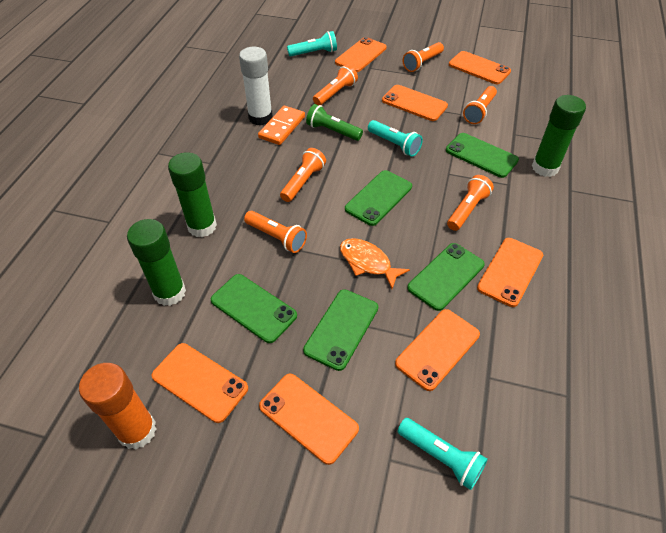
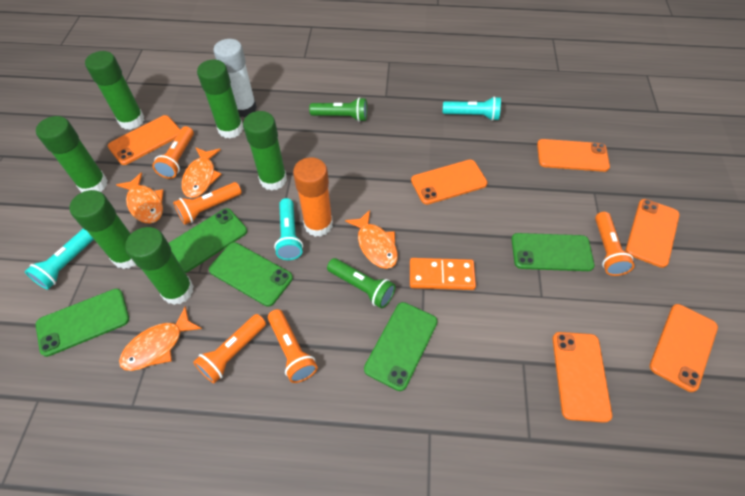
green flashlight: 1 -> 2
green glue stick: 3 -> 6
orange fish: 1 -> 4
orange flashlight: 6 -> 5
orange phone: 7 -> 6

